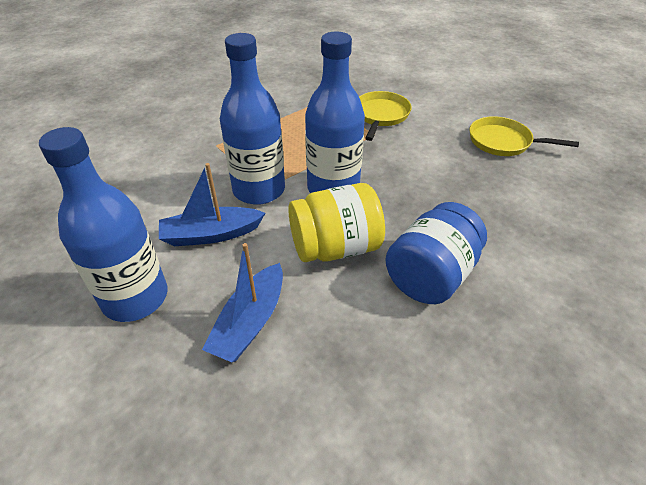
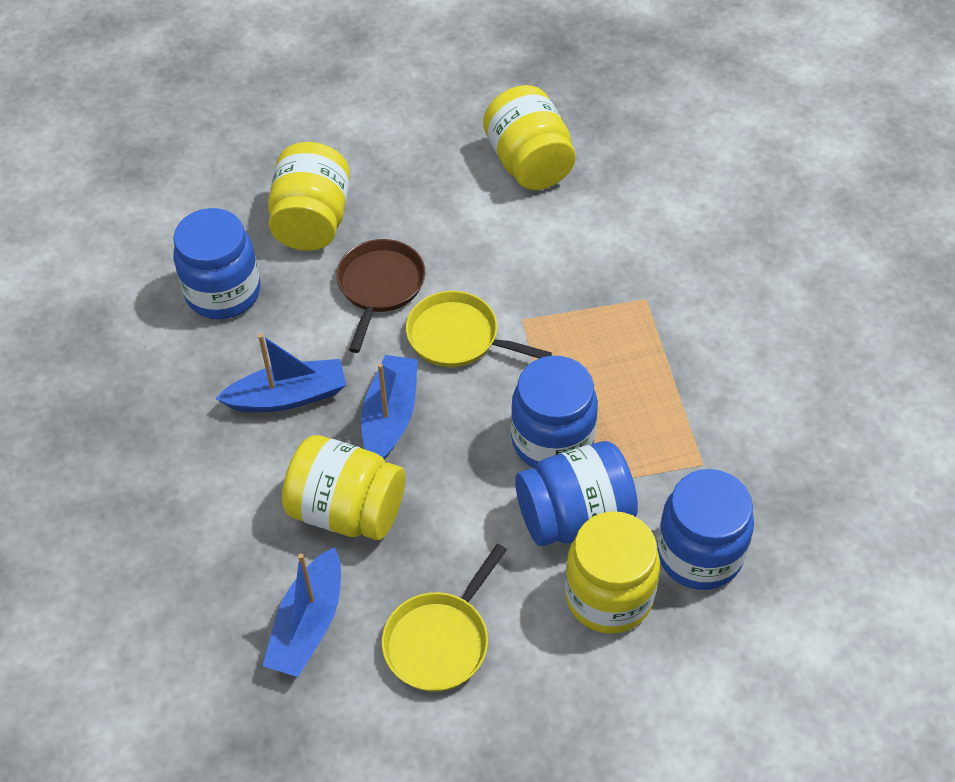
blue boat: 2 -> 3
blue bottle: 3 -> 0
blue jar: 1 -> 4
brown pan: 0 -> 1
yellow jar: 1 -> 4

